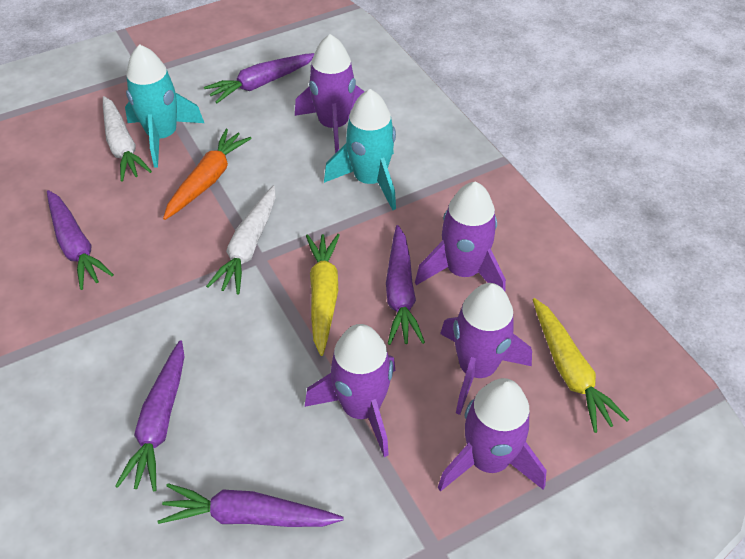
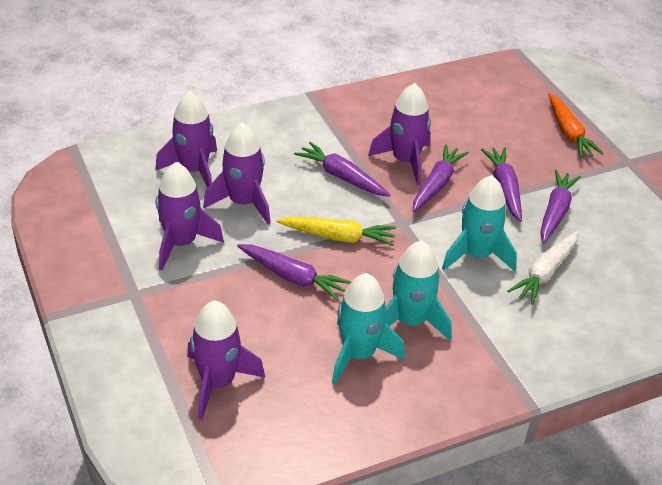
turquoise rocket: 2 -> 3
white carrot: 2 -> 1
yellow carrot: 2 -> 1

